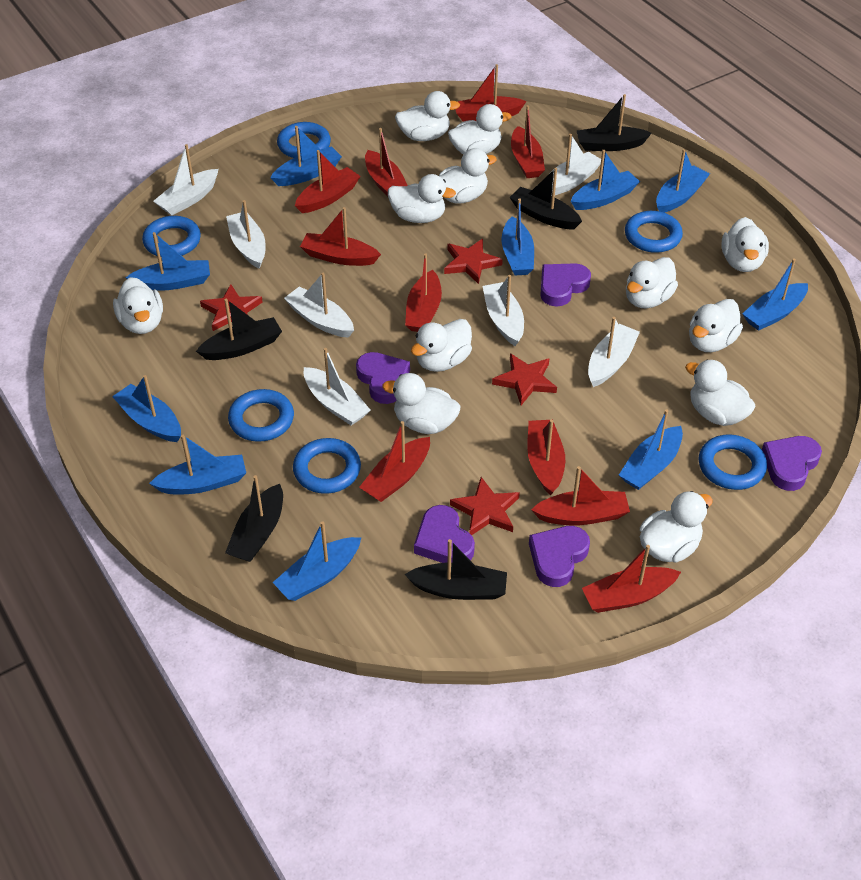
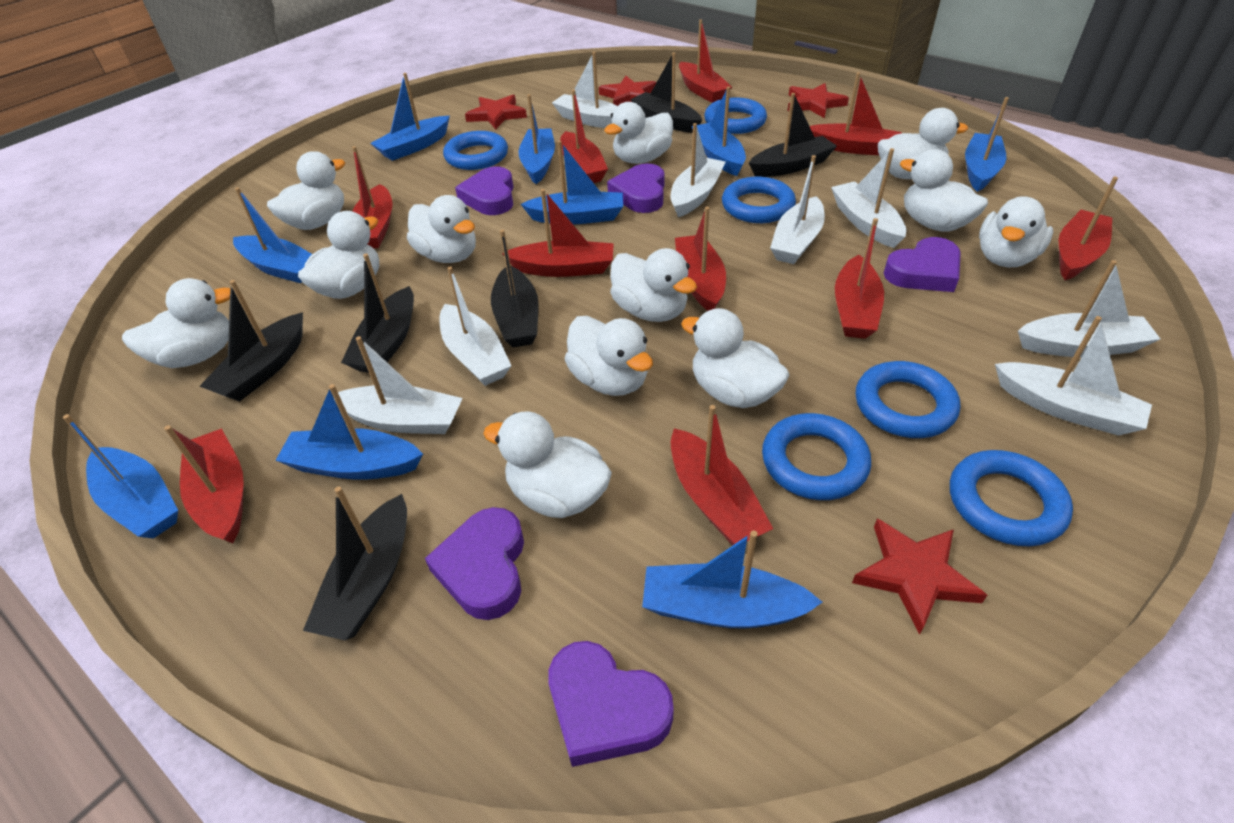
black boat: 5 -> 6
blue boat: 10 -> 9
white boat: 7 -> 8

